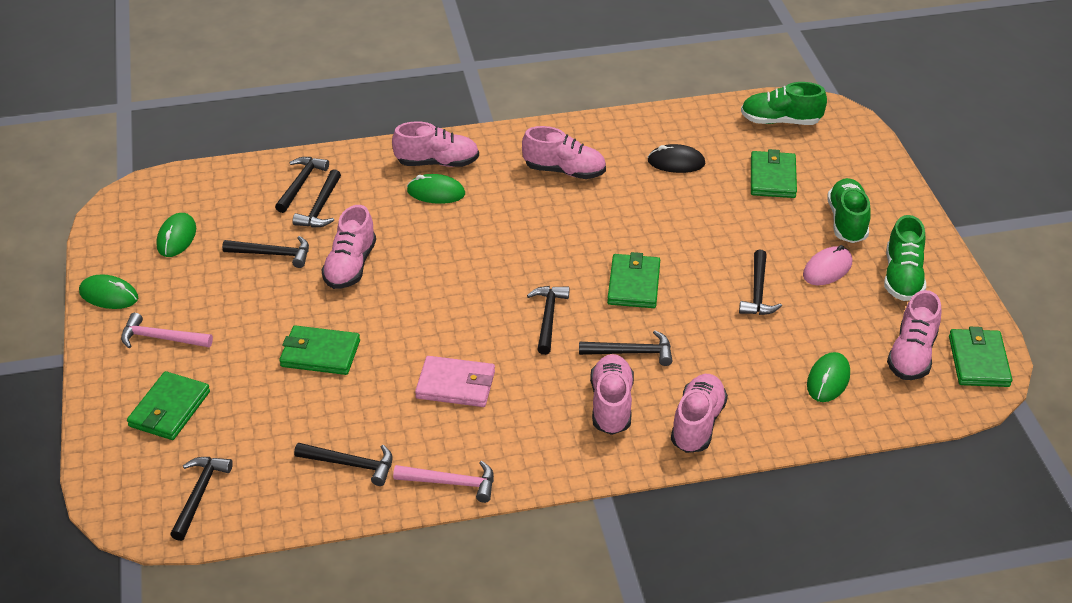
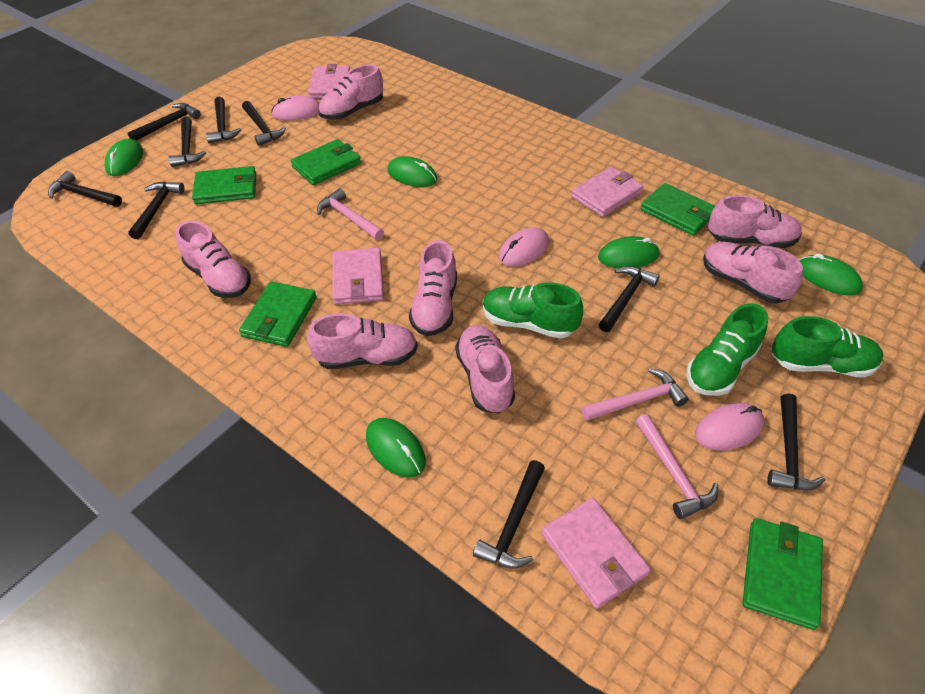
black hammer: 8 -> 9
black mouse: 1 -> 0
green mouse: 4 -> 5
pink hammer: 2 -> 3
pink mouse: 1 -> 3
pink shoe: 6 -> 7
pink wallet: 1 -> 4

